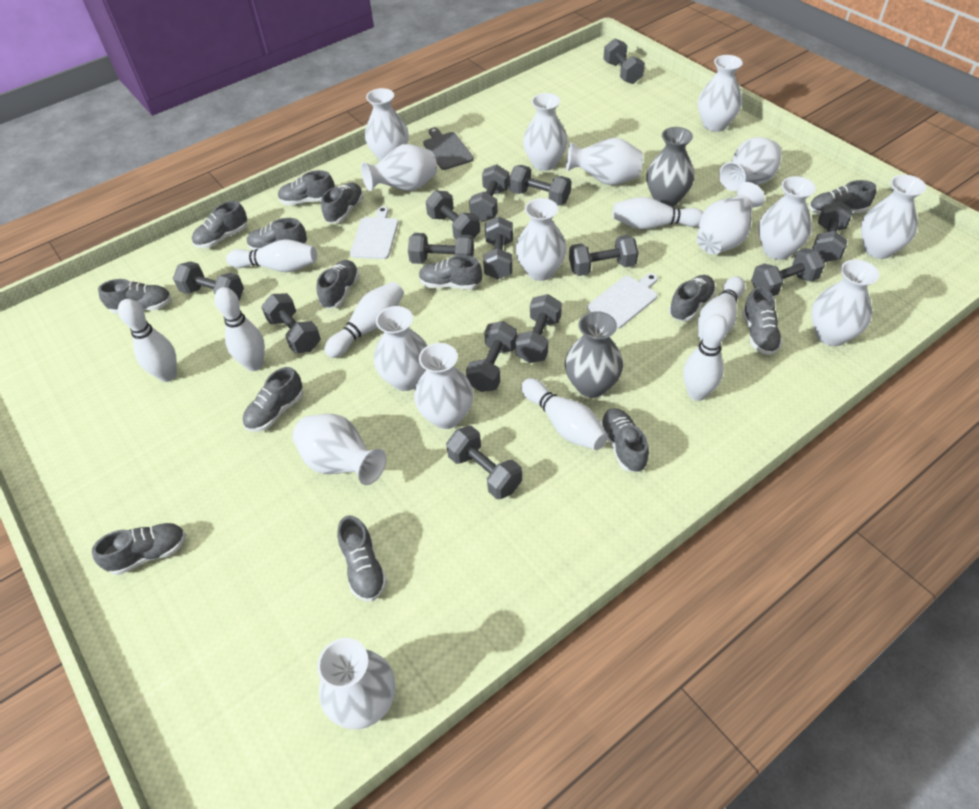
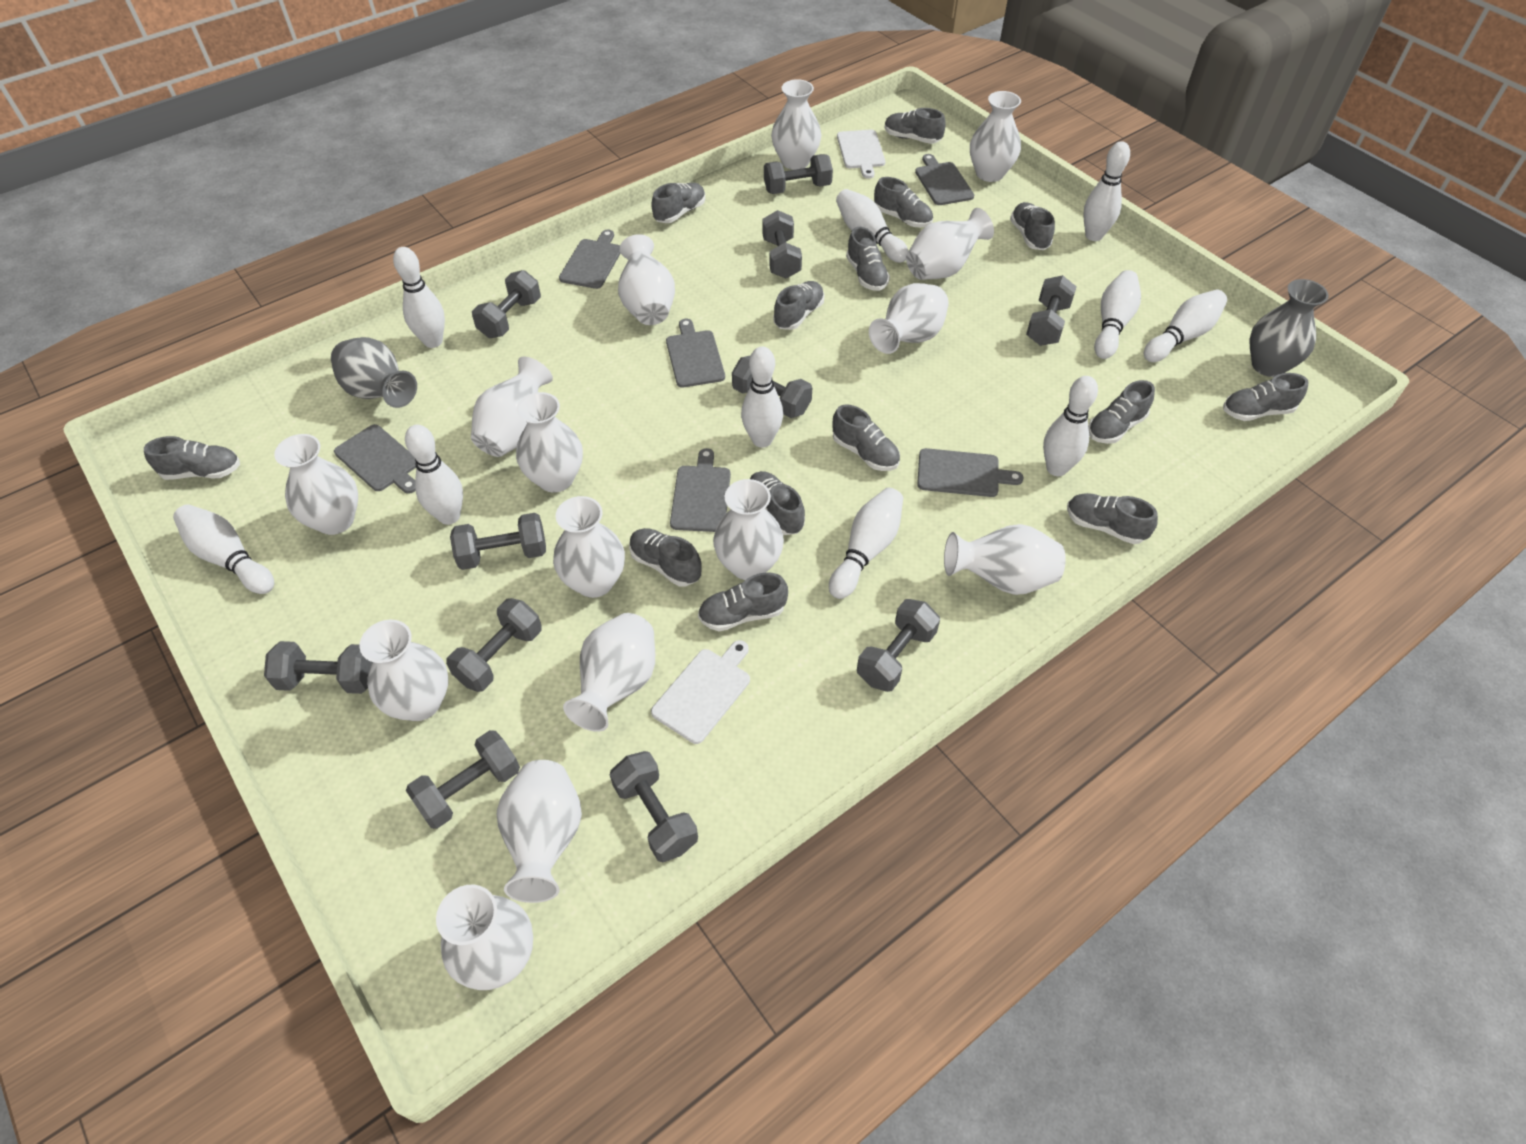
grey cutting board: 1 -> 6
grey dumbbell: 14 -> 11
white bowling pin: 8 -> 10

